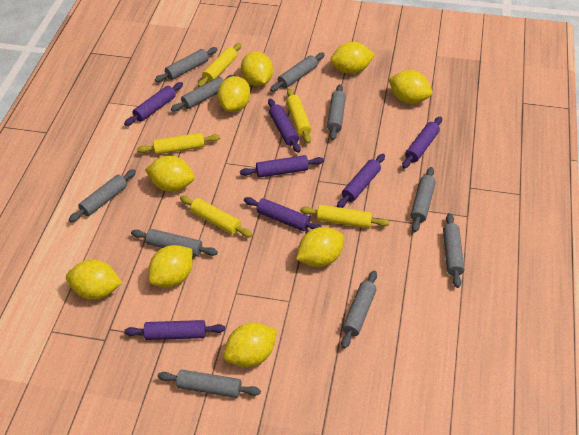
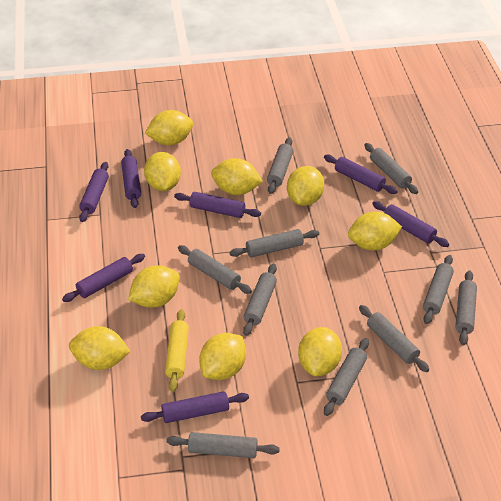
yellow rolling pin: 5 -> 1

